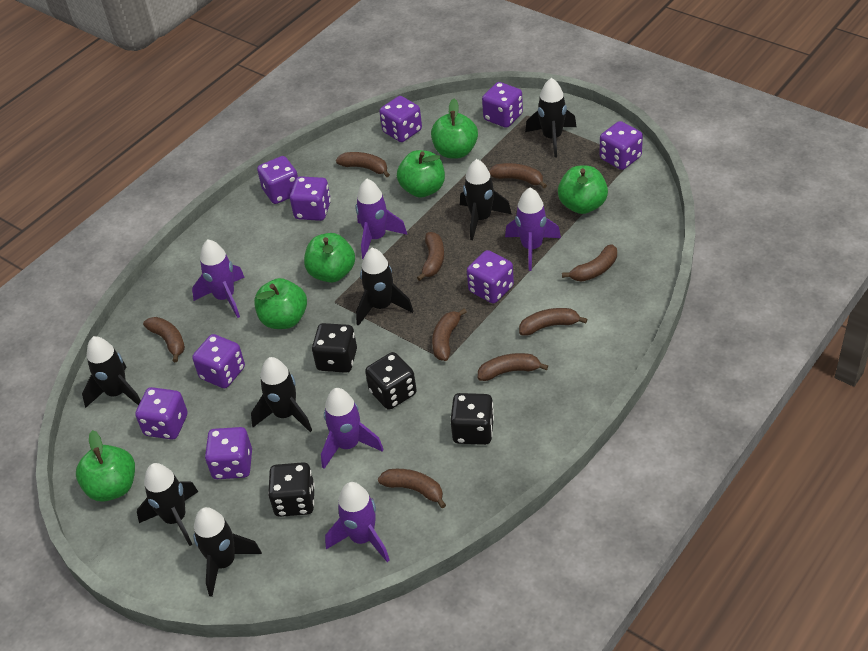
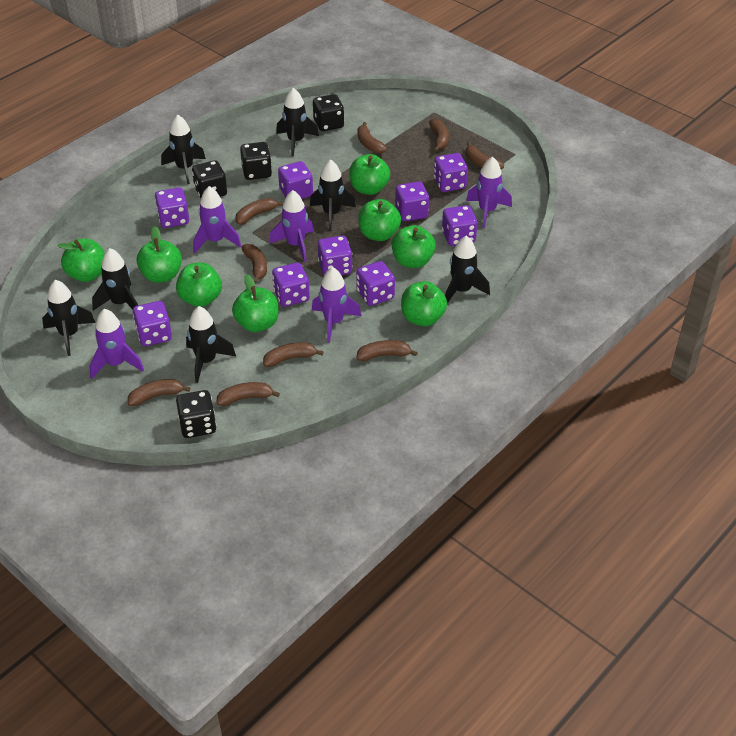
green apple: 6 -> 8

